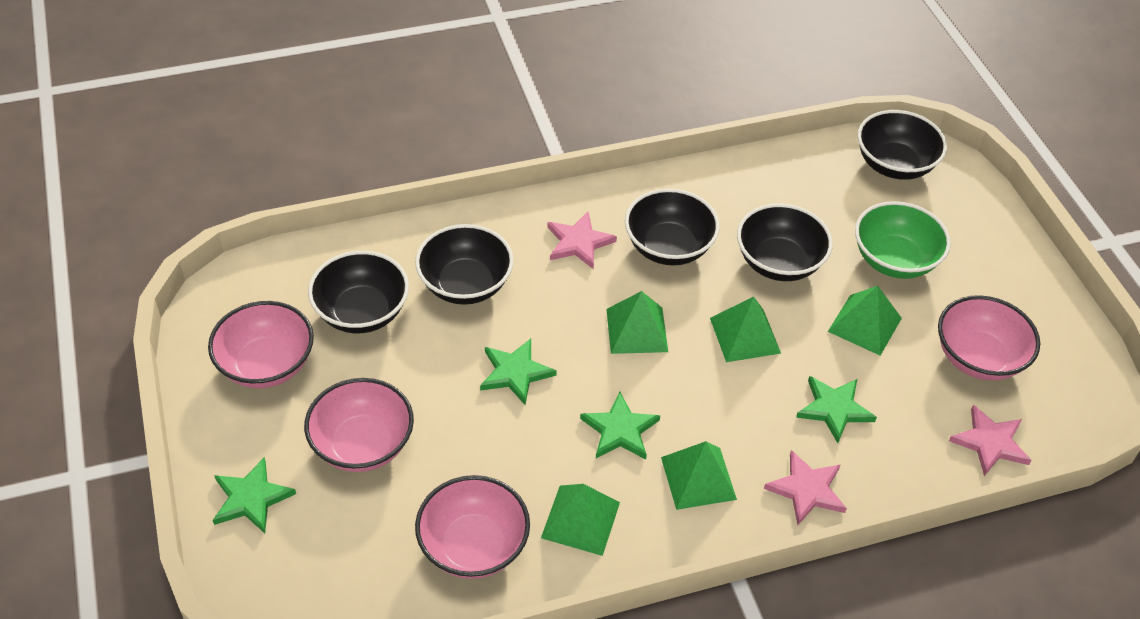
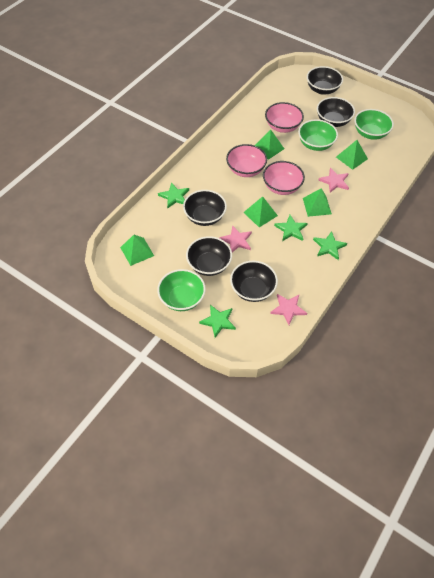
green bowl: 1 -> 3
pink bowl: 4 -> 3

